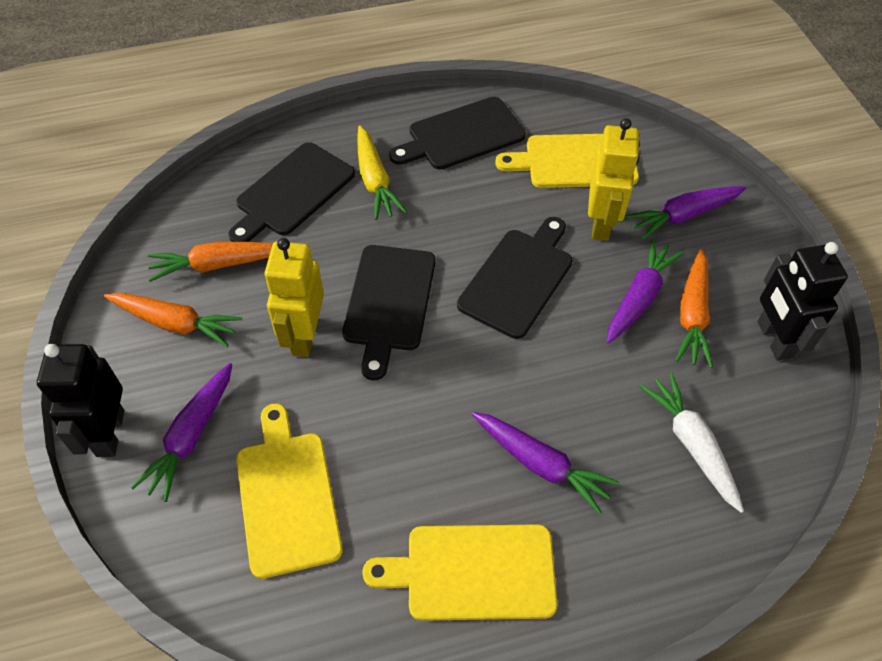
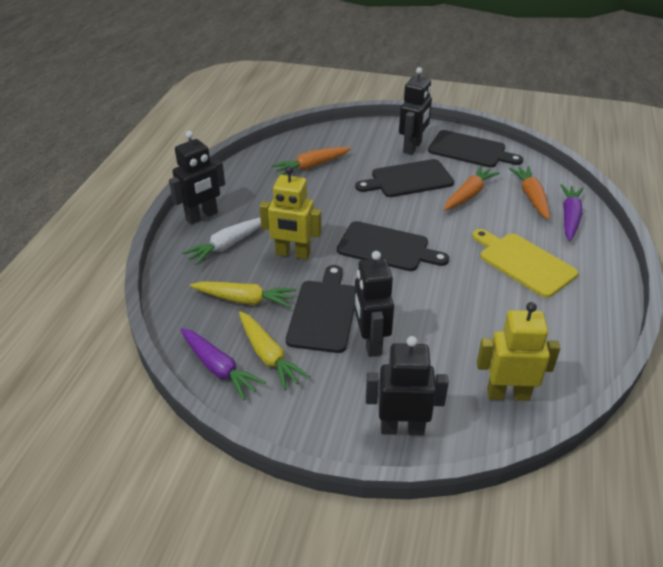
black robot: 2 -> 4
purple carrot: 4 -> 2
yellow carrot: 1 -> 2
yellow cutting board: 3 -> 1

